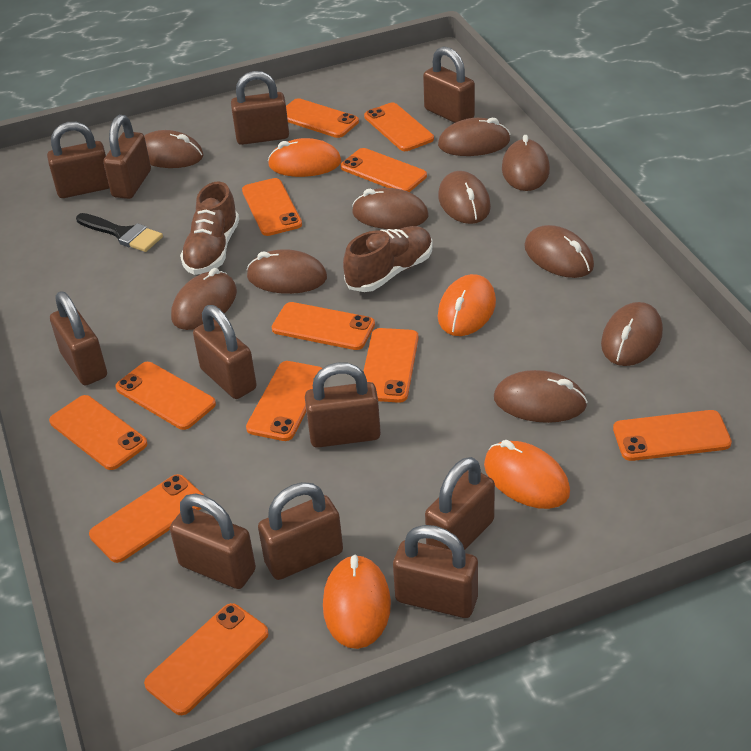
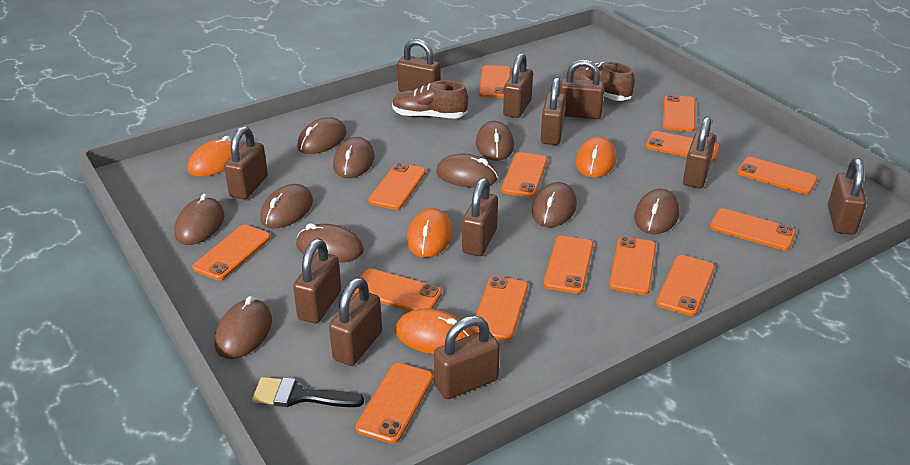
orange phone: 12 -> 14

